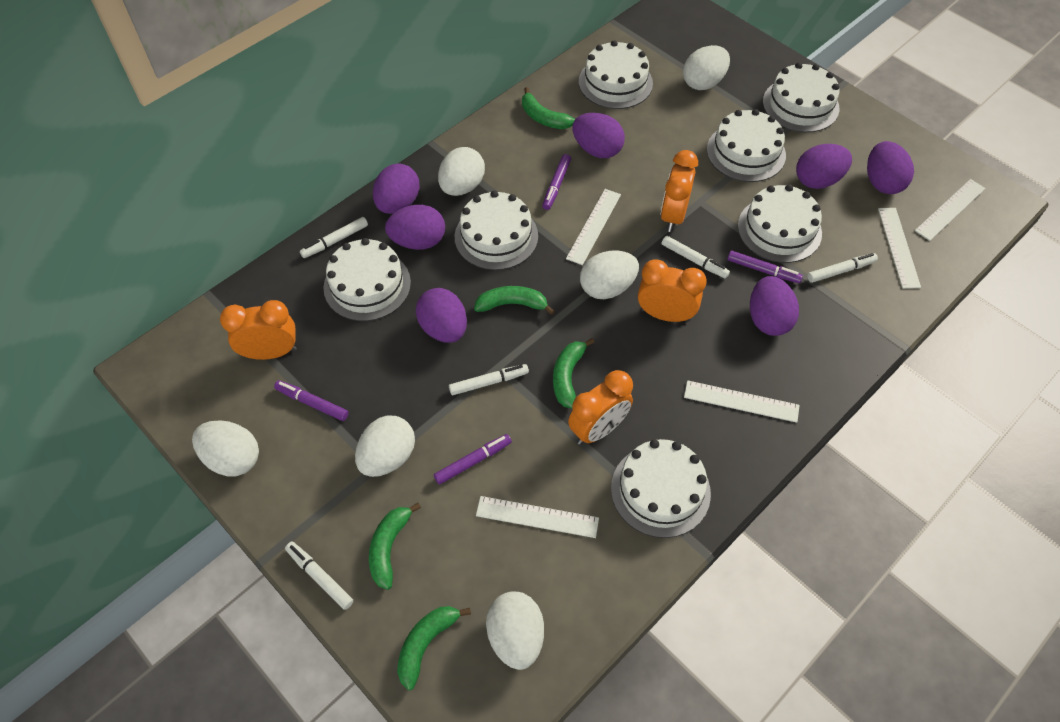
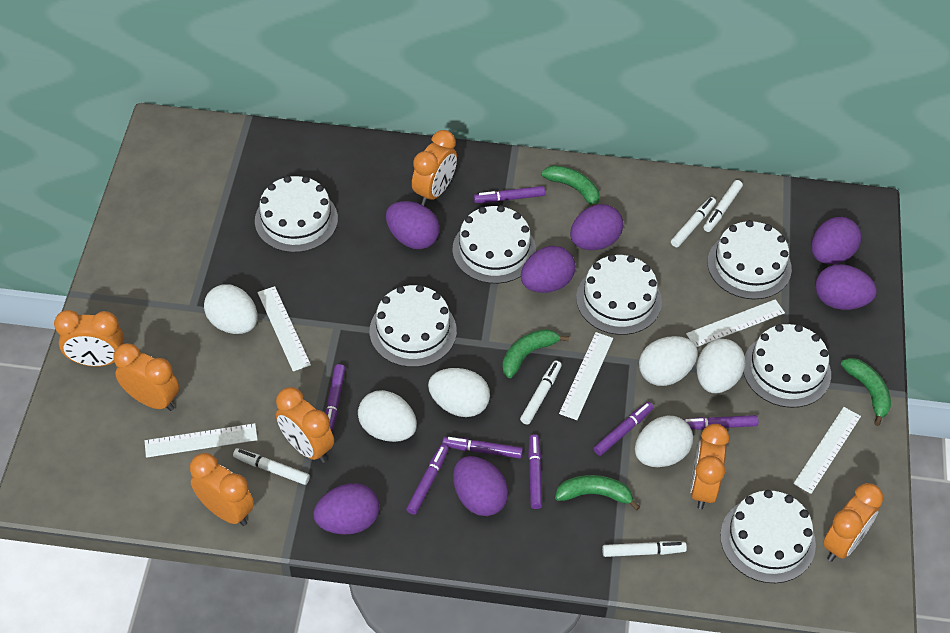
green banana: 5 -> 4
orange clock: 4 -> 7
purple marker: 4 -> 7

